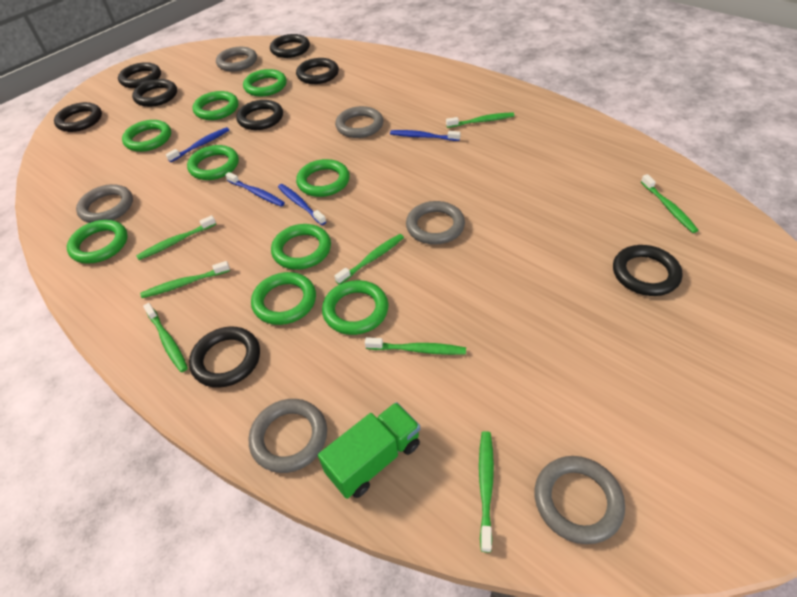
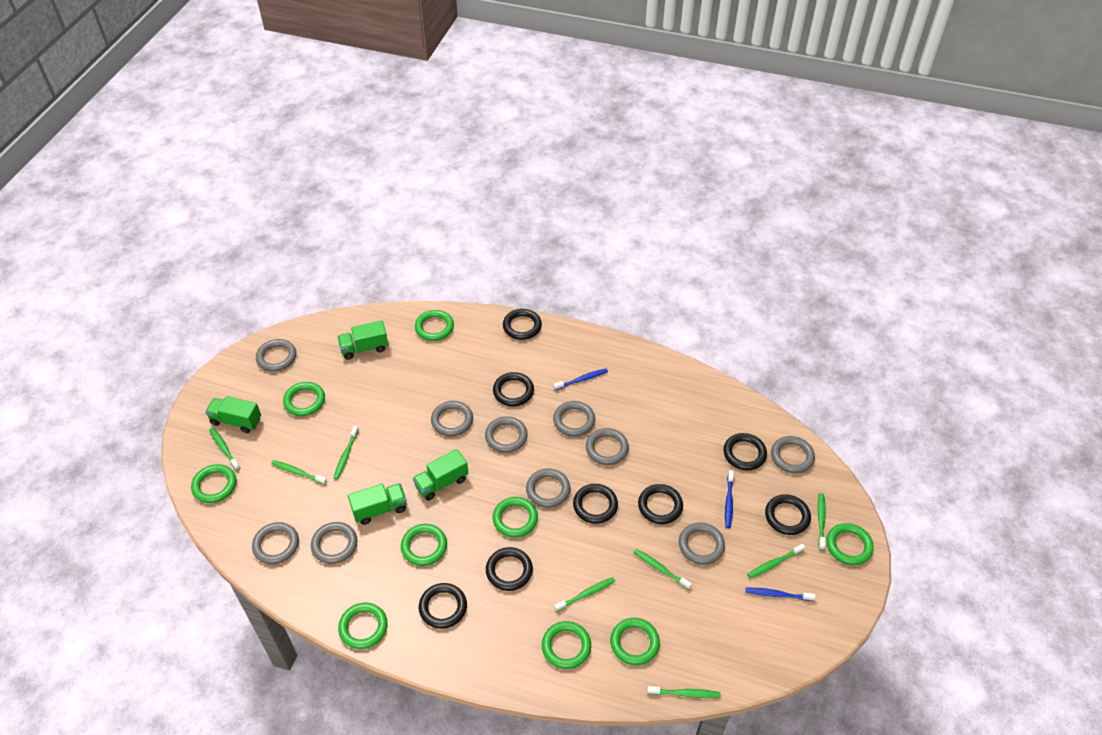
blue toothbrush: 4 -> 3
green truck: 1 -> 4
grey ring: 6 -> 10

